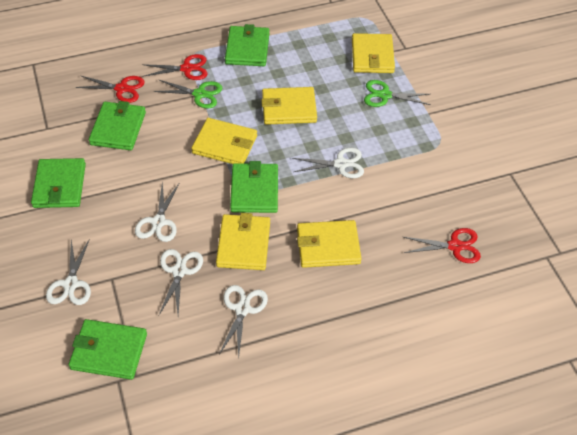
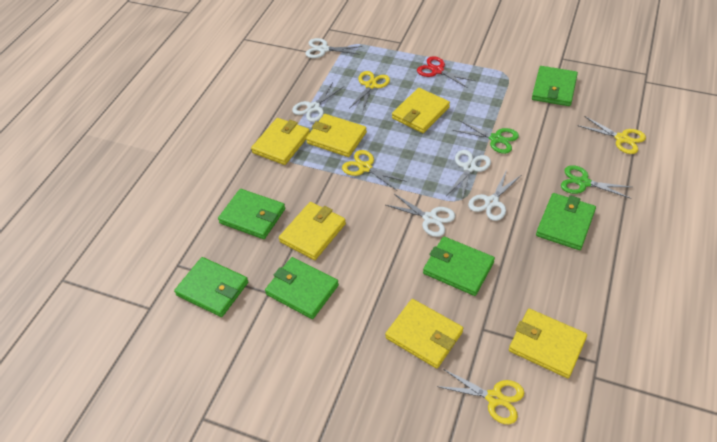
green wallet: 5 -> 6
red scissors: 3 -> 1
yellow scissors: 0 -> 4
yellow wallet: 5 -> 6

